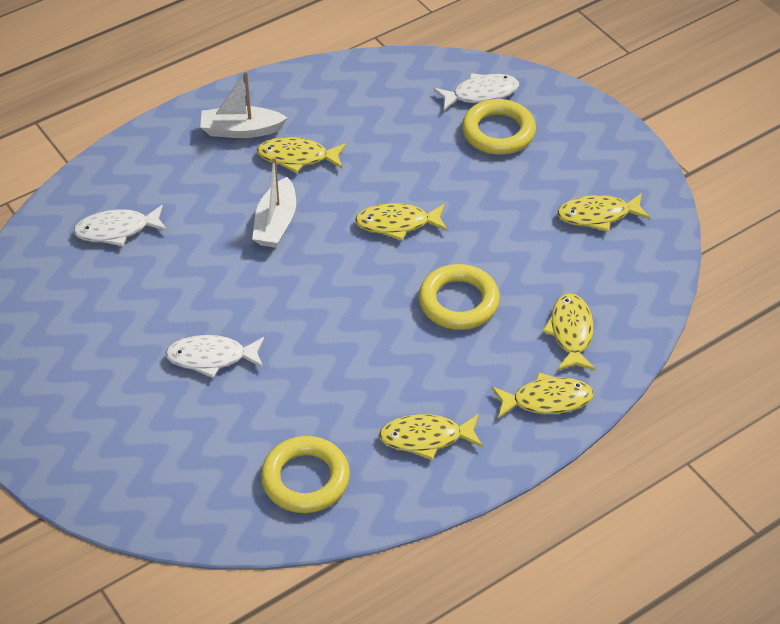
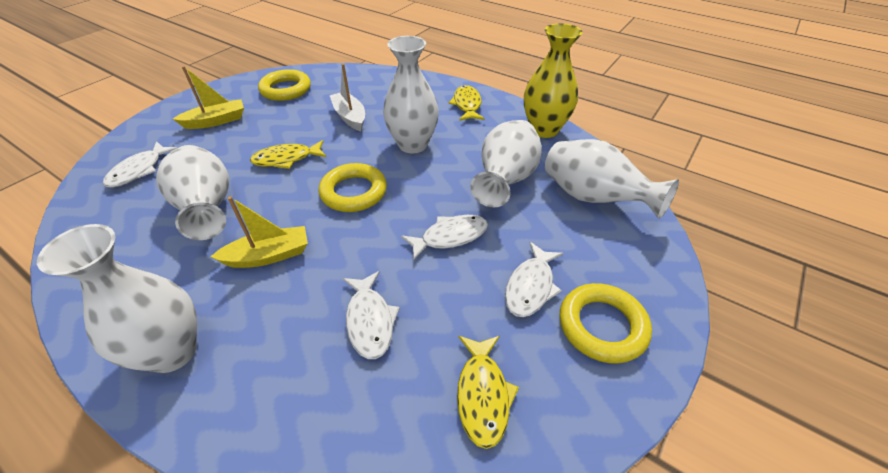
white boat: 2 -> 1
white fish: 3 -> 4
white vase: 0 -> 5
yellow boat: 0 -> 2
yellow fish: 6 -> 3
yellow vase: 0 -> 1

